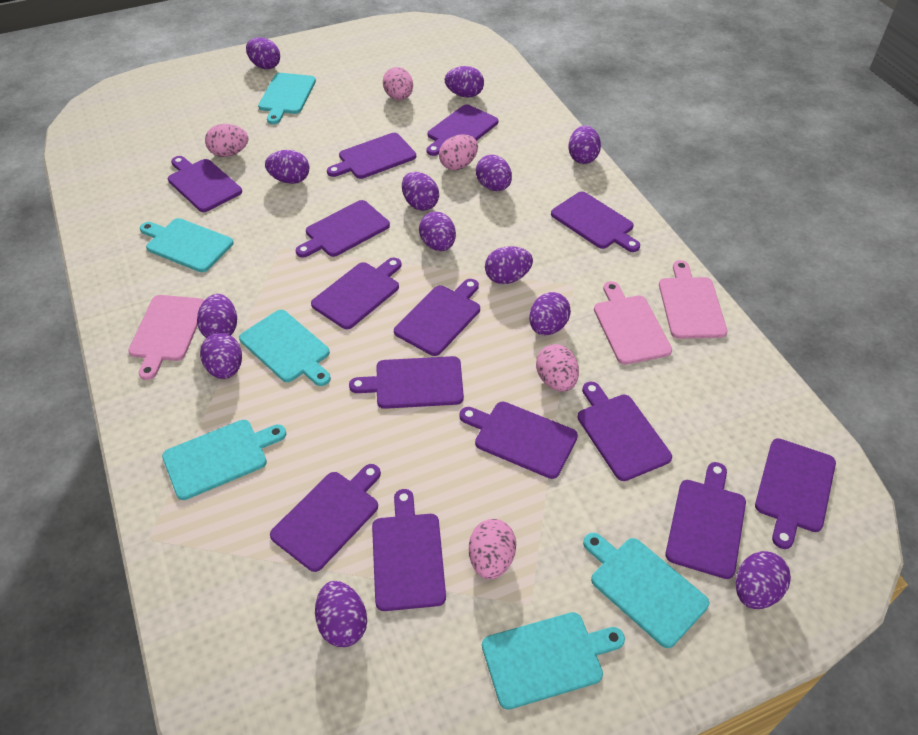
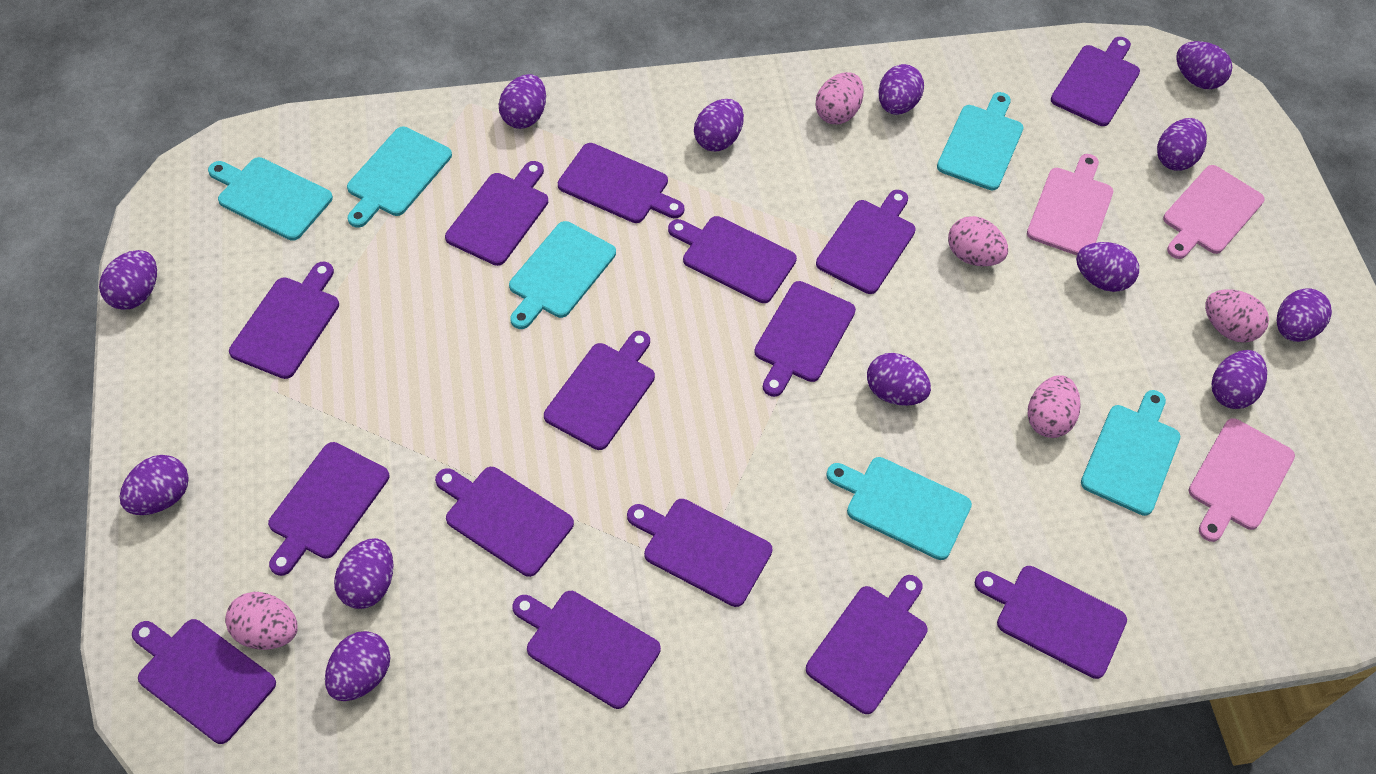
purple cutting board: 14 -> 15

